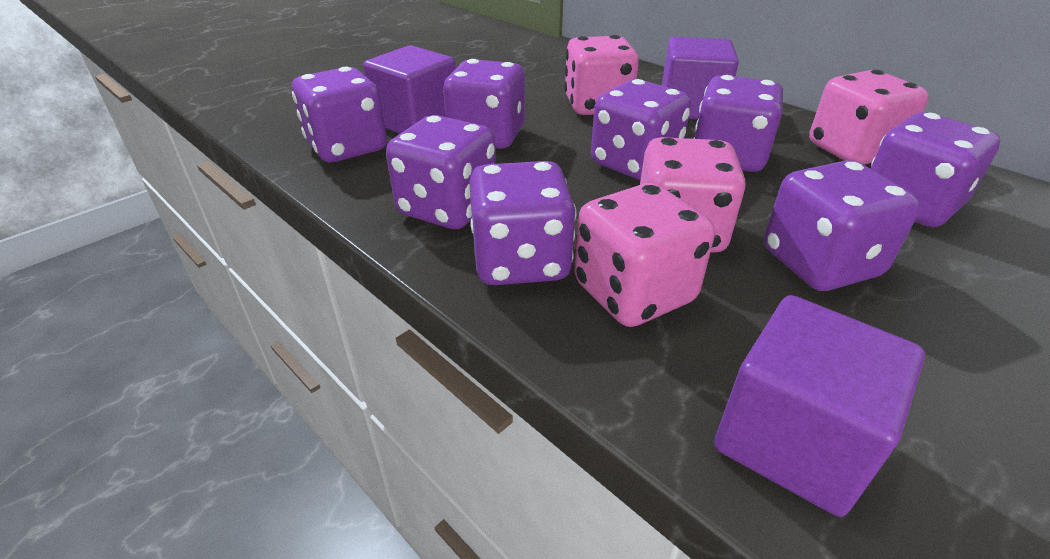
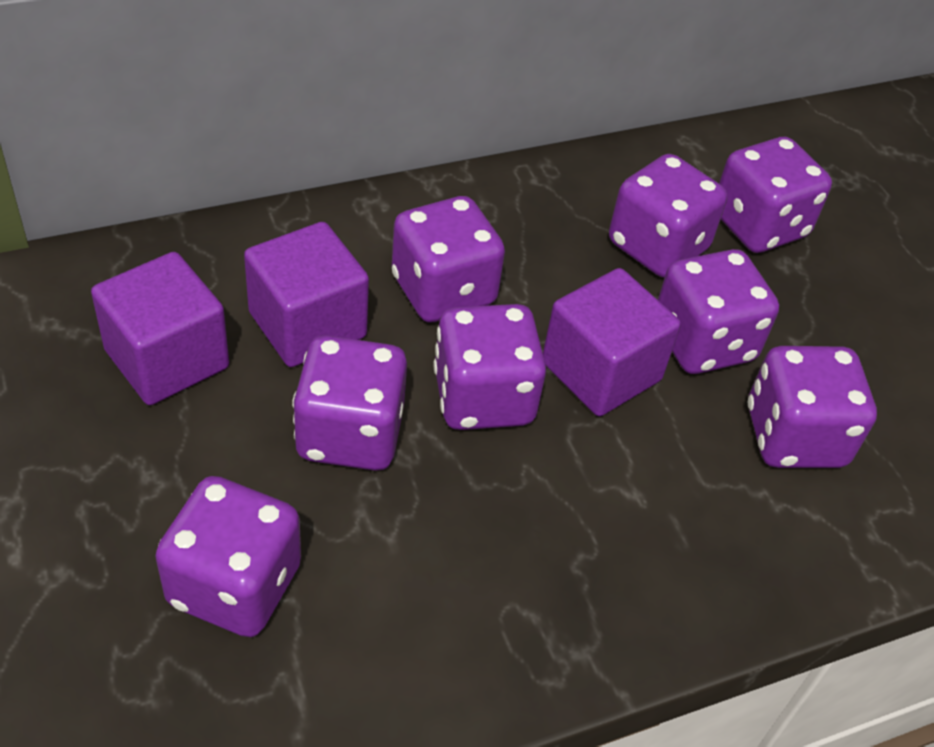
pink dice: 4 -> 0

